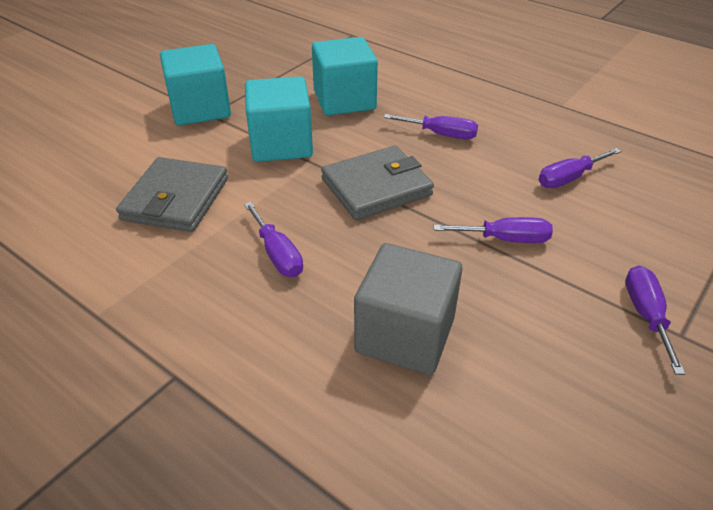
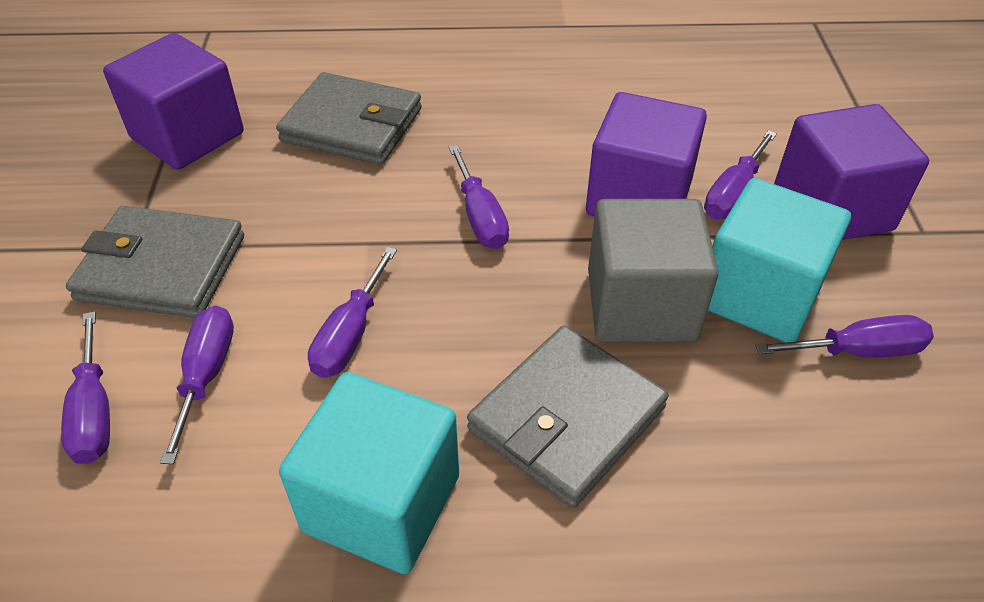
grey wallet: 2 -> 3
purple cube: 0 -> 3
purple screwdriver: 5 -> 6
turquoise cube: 3 -> 2

